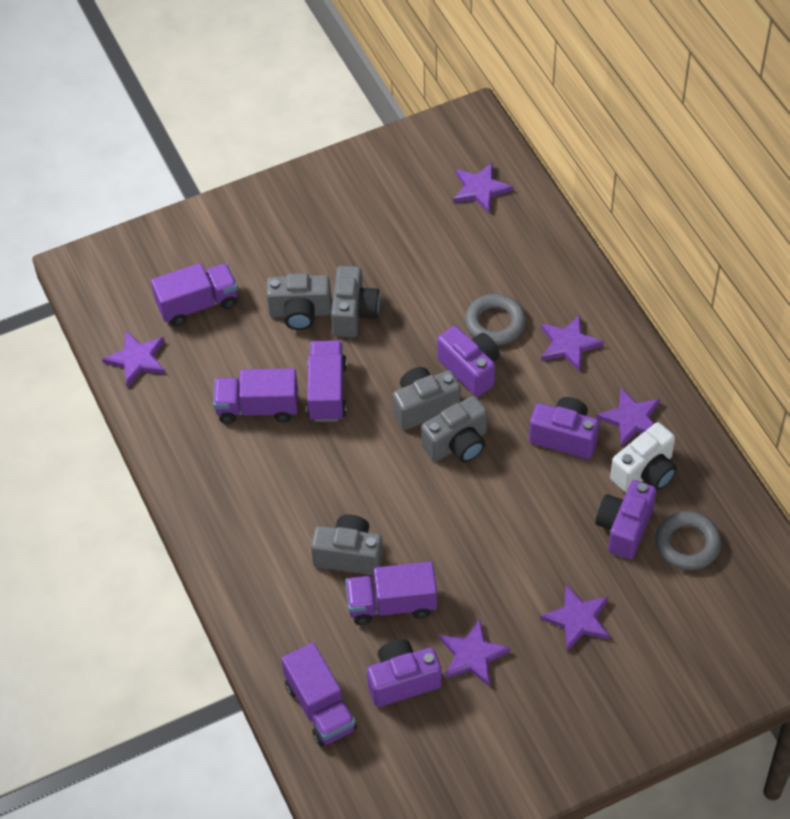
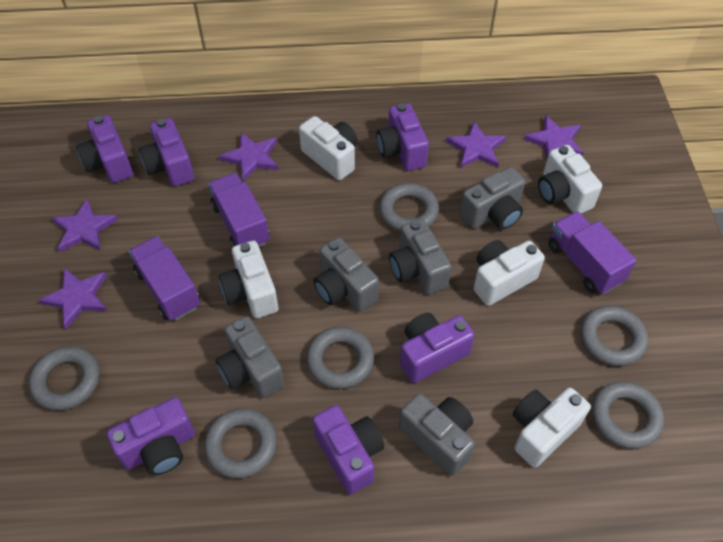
grey ring: 2 -> 6
purple camera: 4 -> 6
purple star: 6 -> 5
purple truck: 5 -> 3
white camera: 1 -> 5

